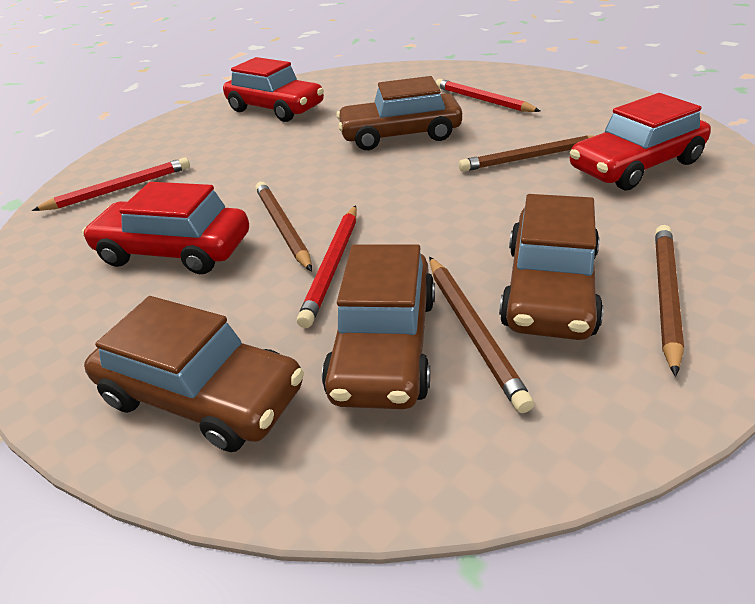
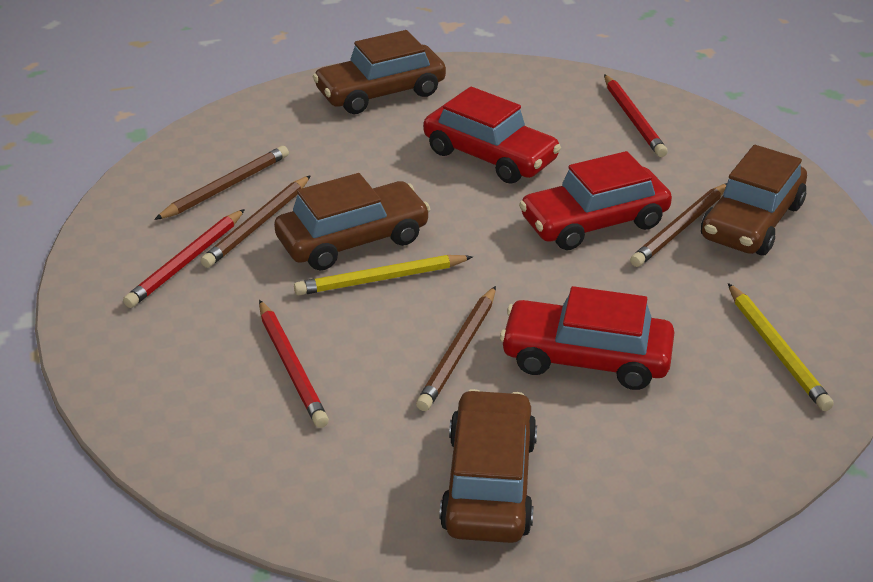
yellow pencil: 0 -> 2

